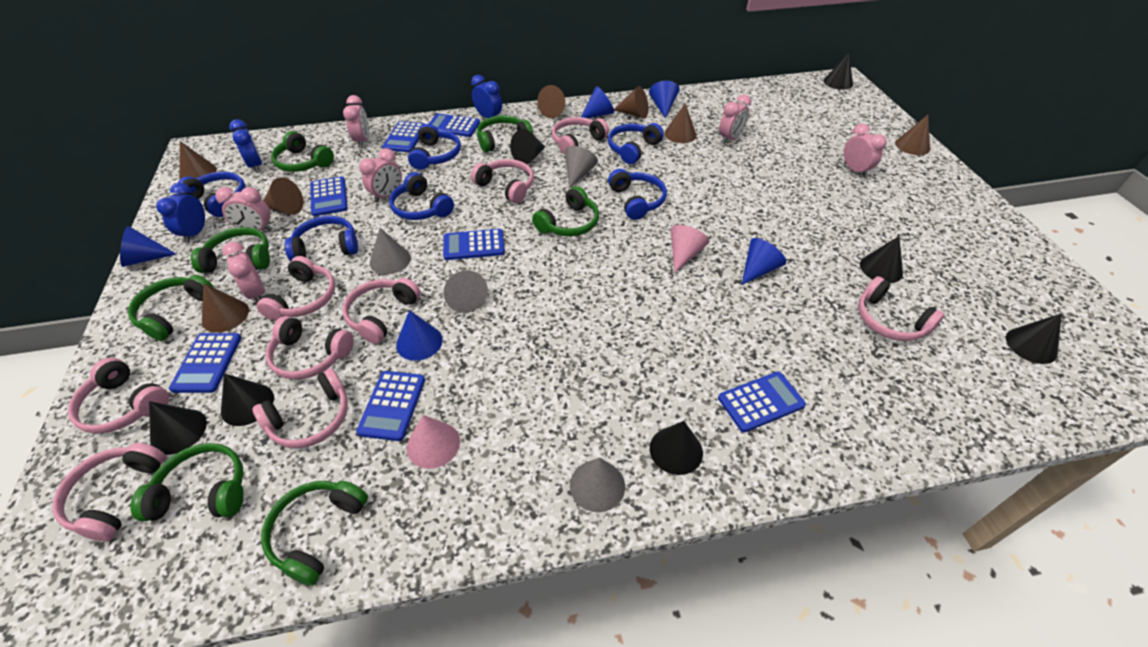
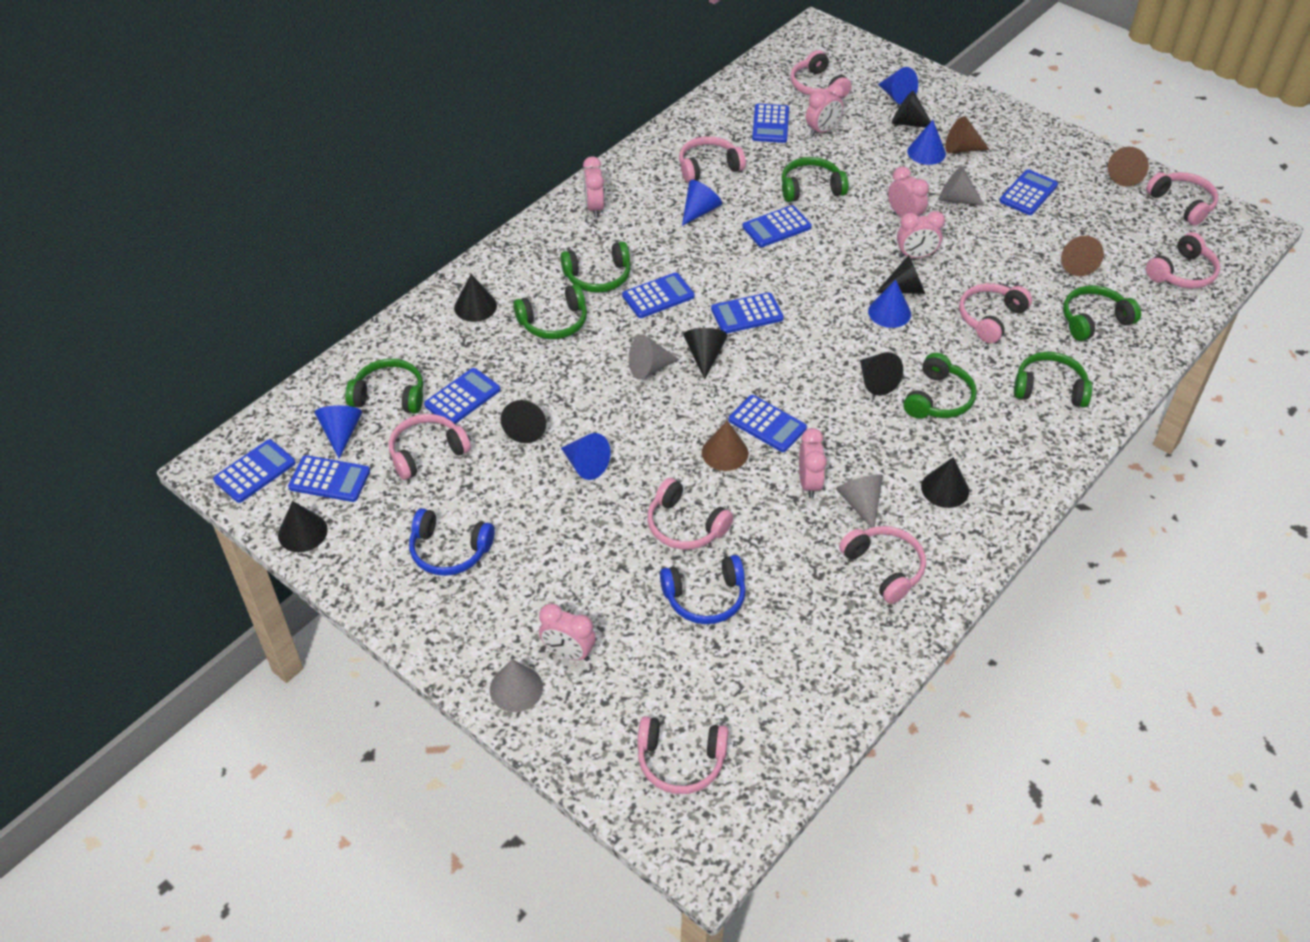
black cone: 7 -> 8
blue calculator: 7 -> 9
blue clock: 3 -> 0
blue cone: 5 -> 6
blue headphones: 6 -> 2
brown cone: 7 -> 4
pink cone: 2 -> 0

